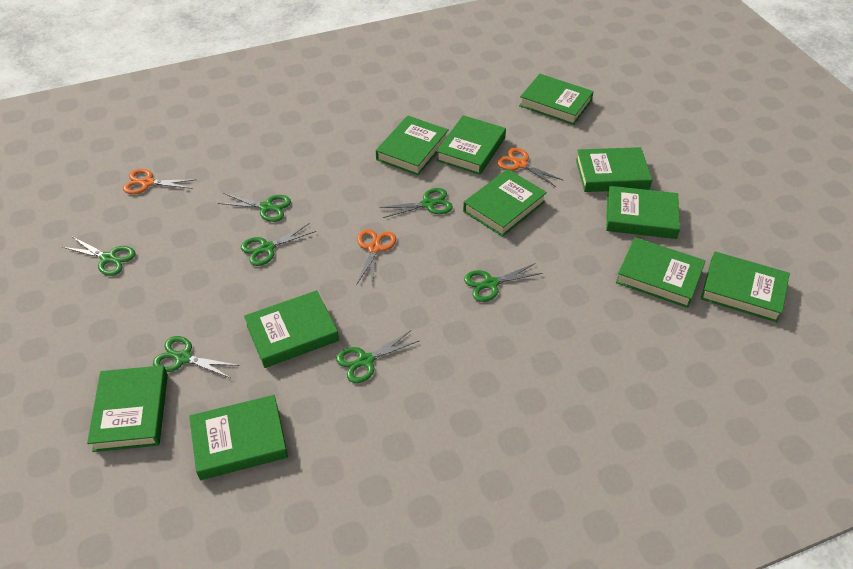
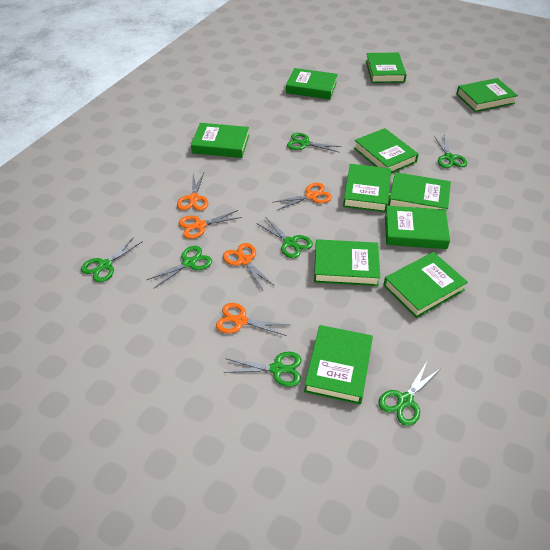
orange scissors: 3 -> 5

